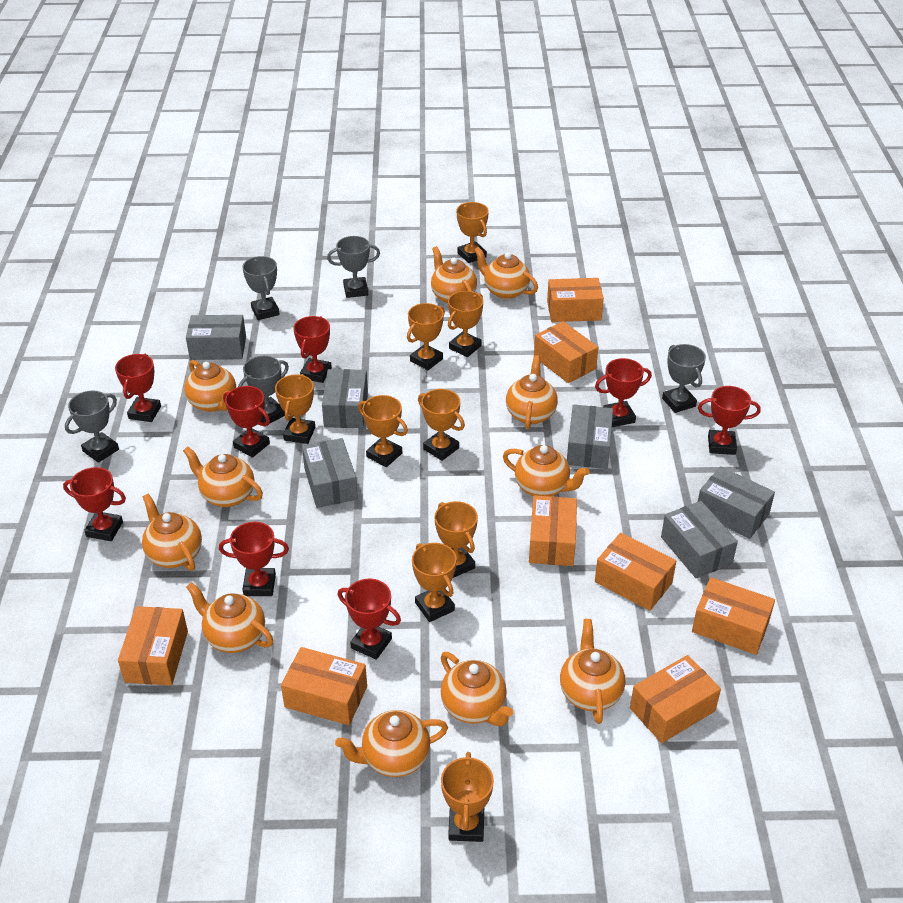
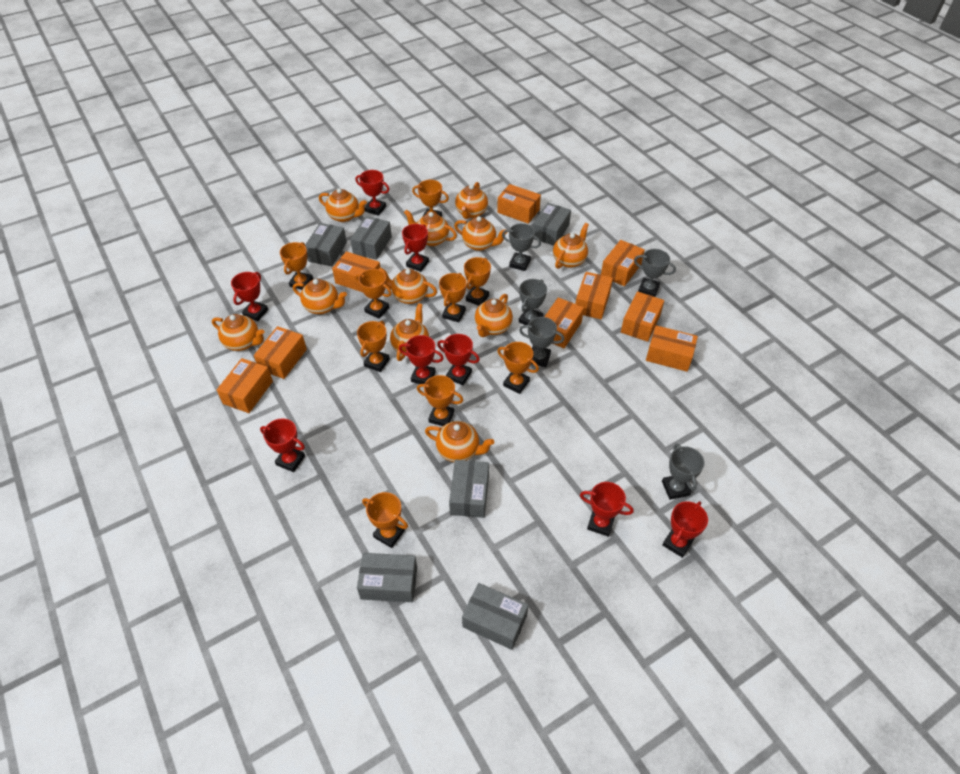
orange box: 8 -> 9

